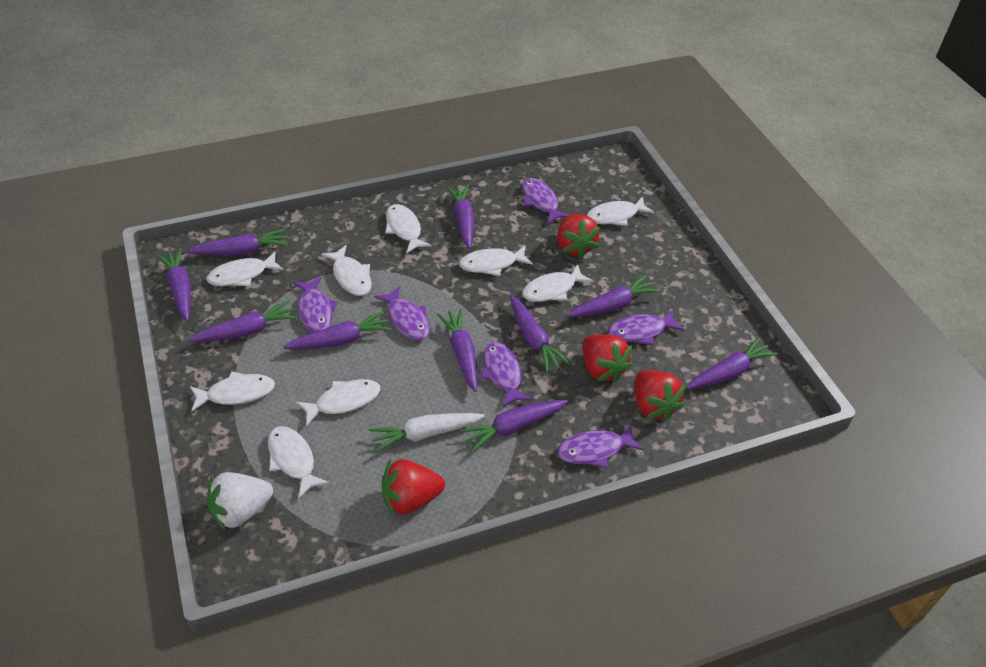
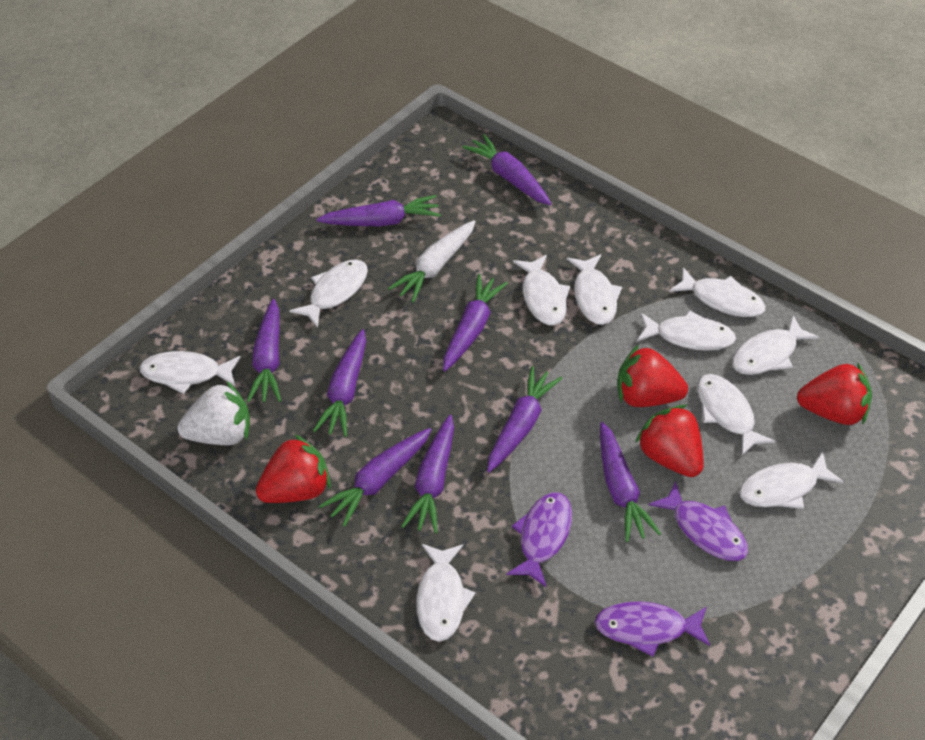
purple carrot: 10 -> 9
purple fish: 6 -> 3
white fish: 9 -> 10

